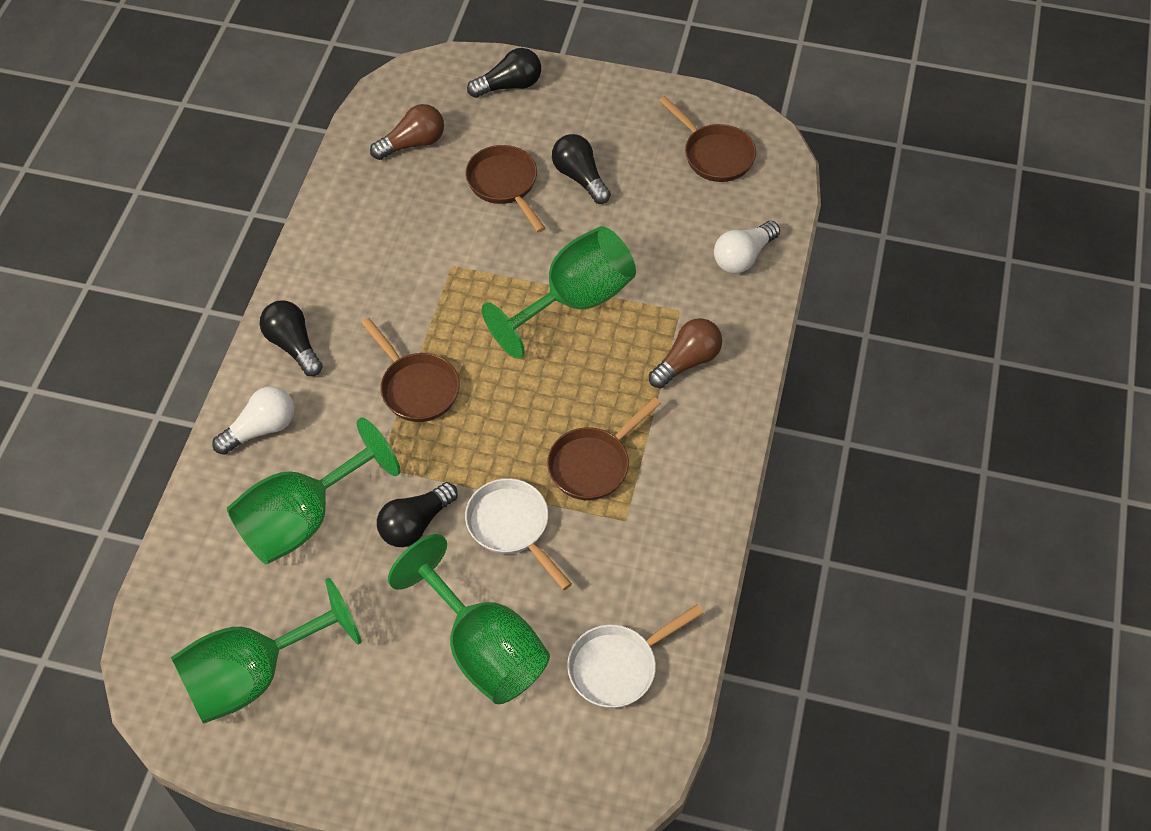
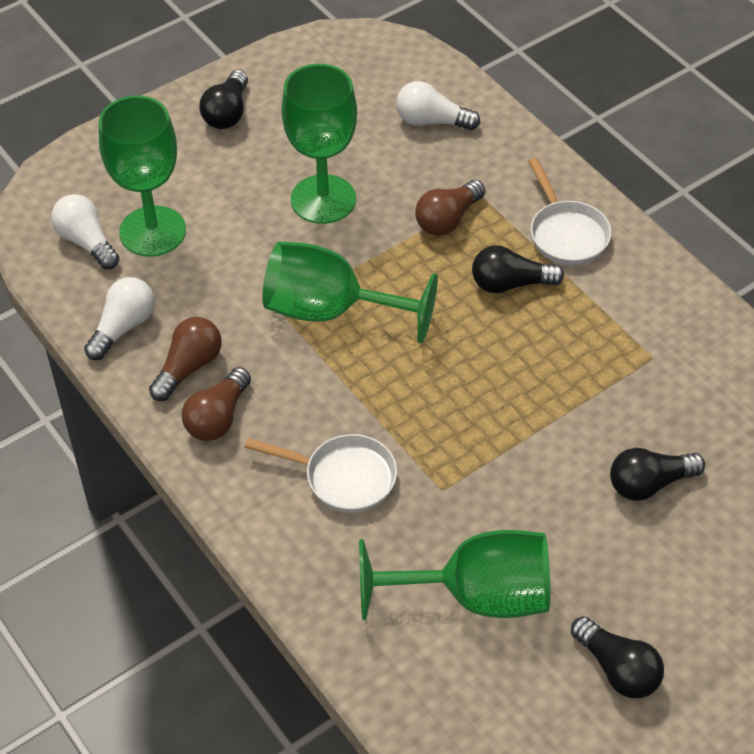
brown light bulb: 2 -> 3
brown pan: 4 -> 0
white light bulb: 2 -> 3

